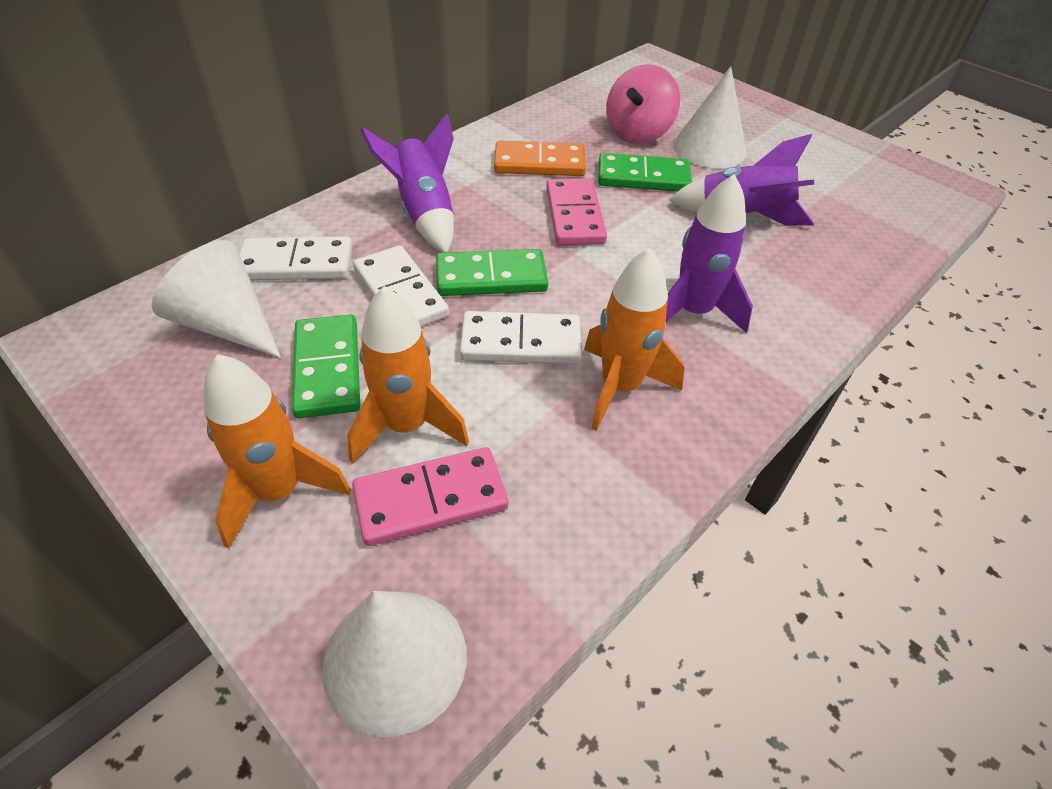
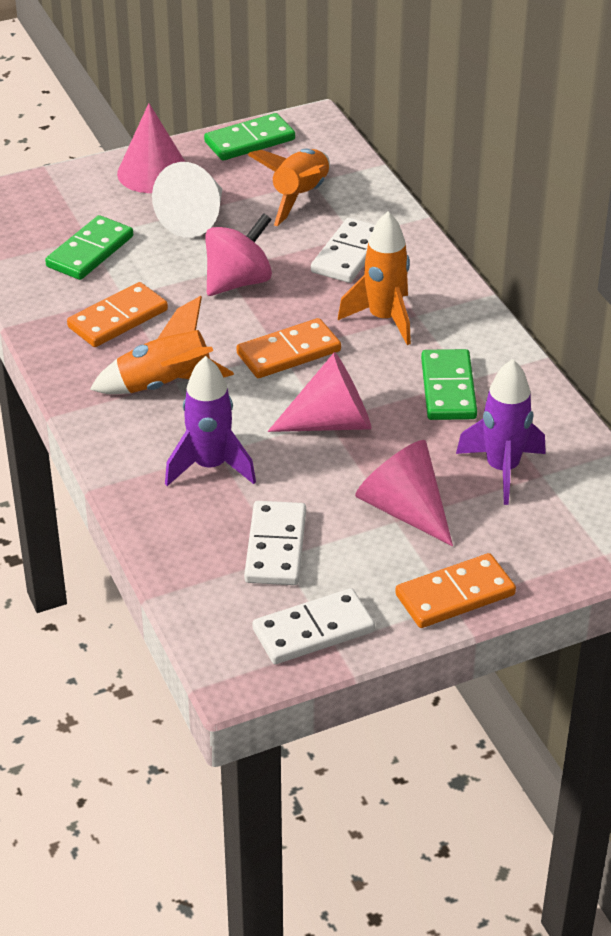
orange domino: 1 -> 3
pink cone: 0 -> 3
pink domino: 2 -> 0
purple rocket: 3 -> 2
white cone: 3 -> 1

